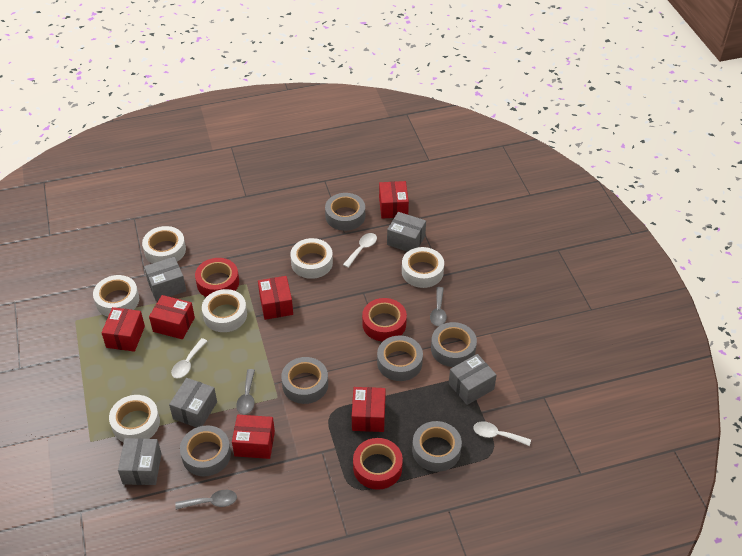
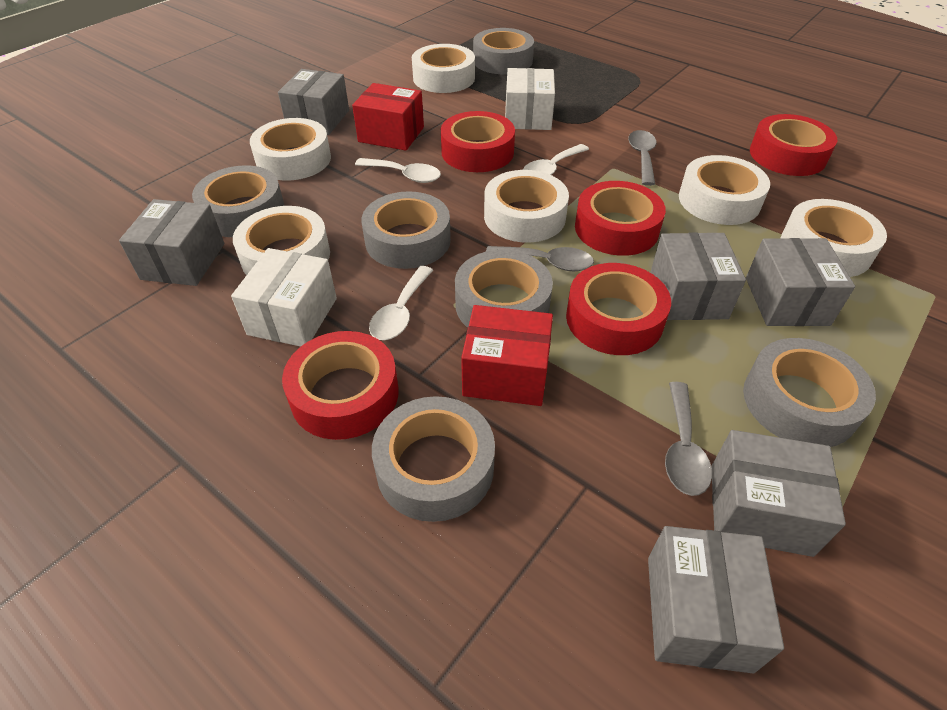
grey box: 5 -> 6
red box: 6 -> 2
red tape: 3 -> 5
white box: 0 -> 2

